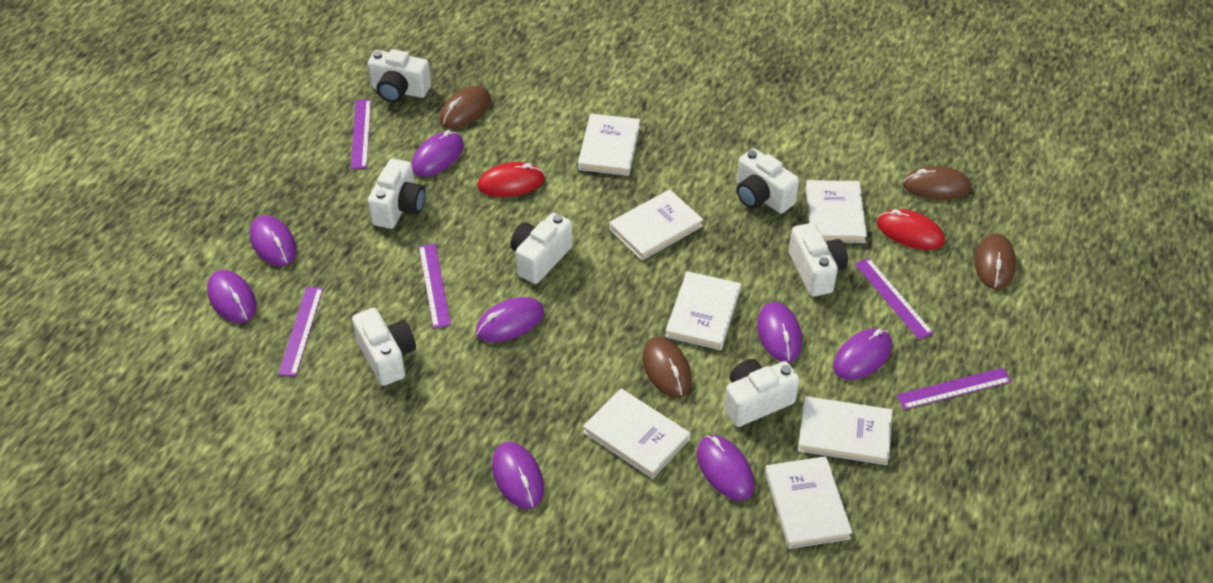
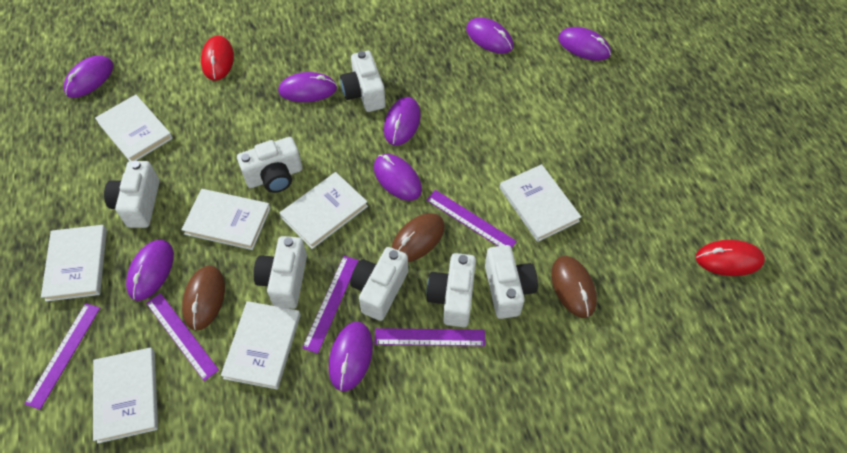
brown mouse: 4 -> 3

